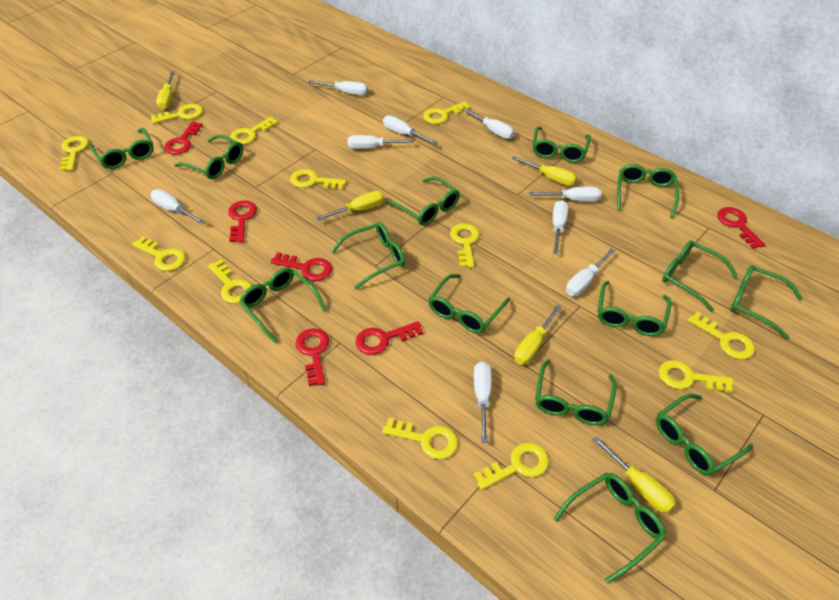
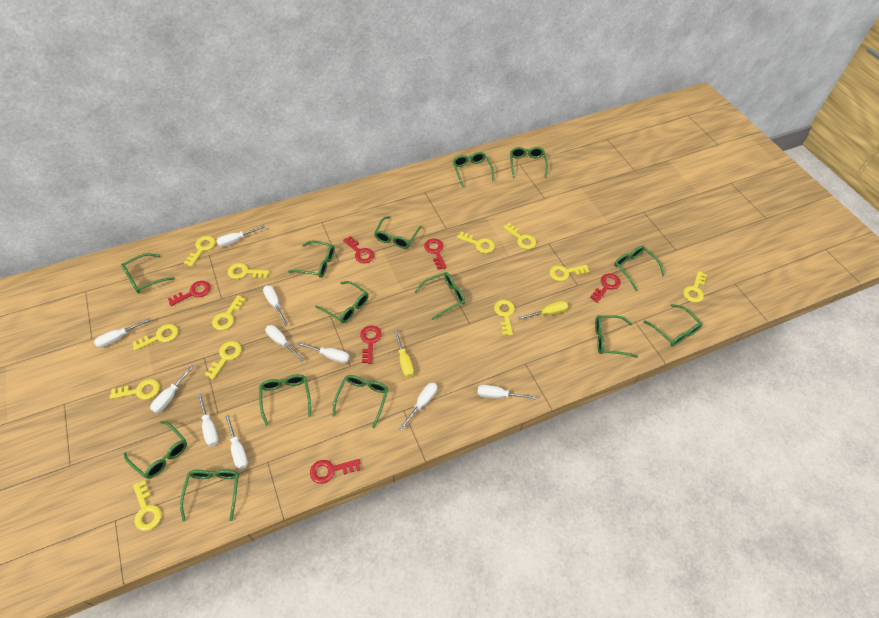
white screwdriver: 9 -> 10
yellow screwdriver: 5 -> 2

